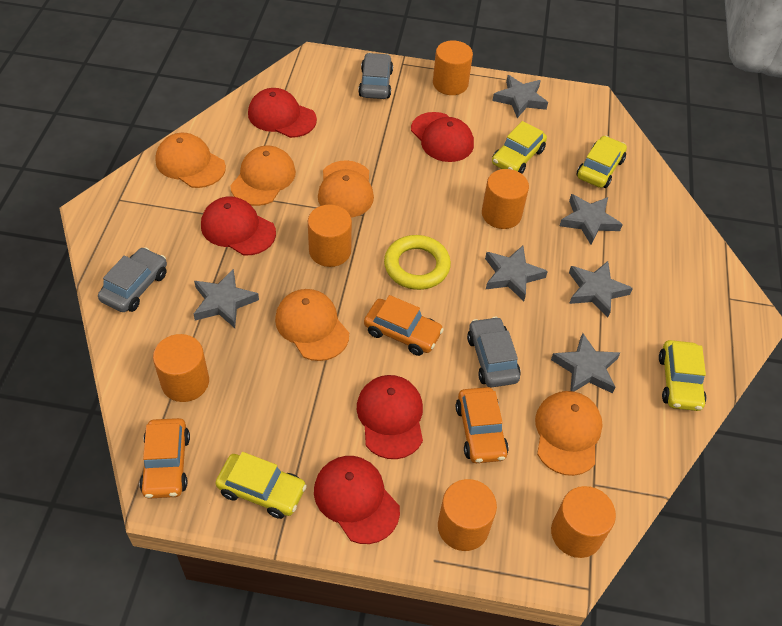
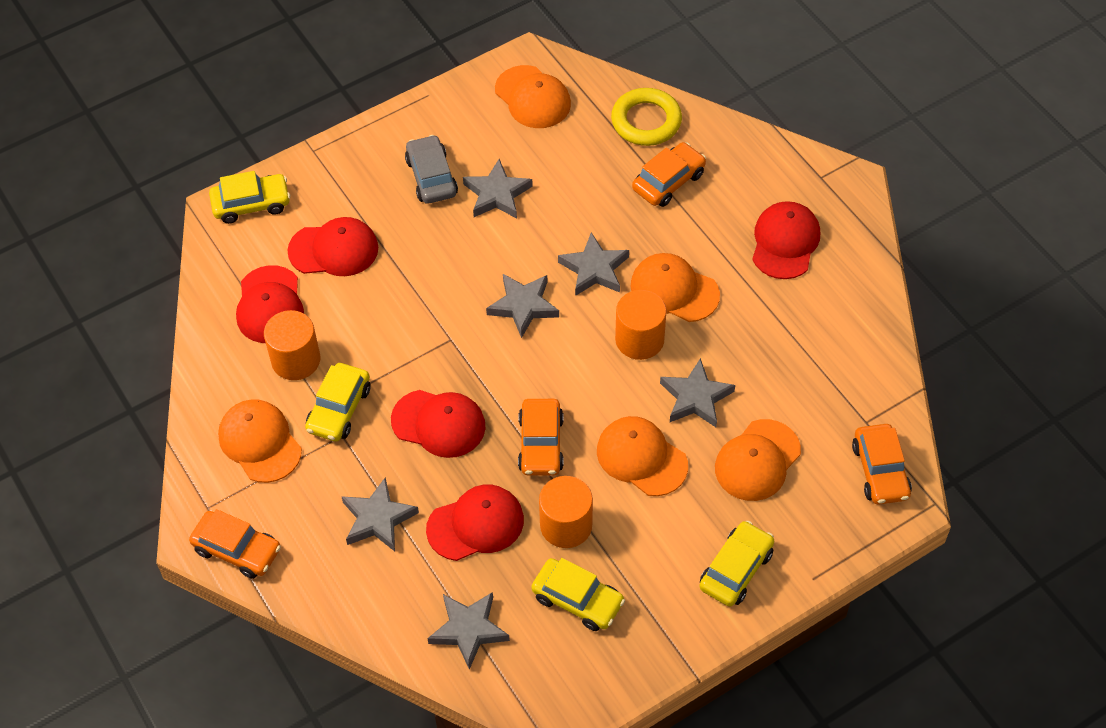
grey car: 3 -> 1
orange car: 3 -> 4
orange cylinder: 6 -> 3

